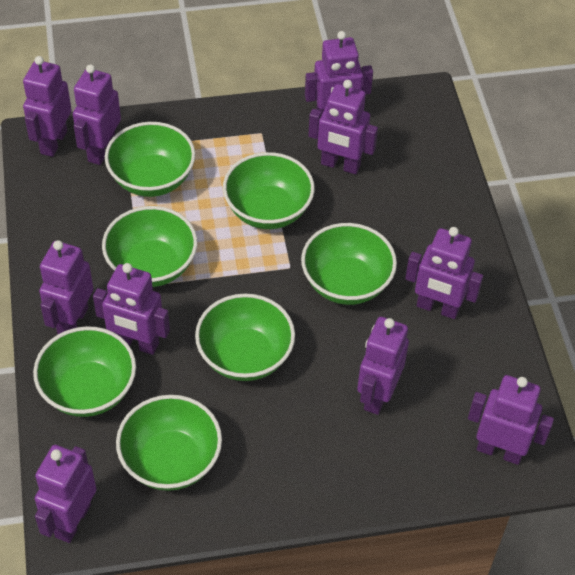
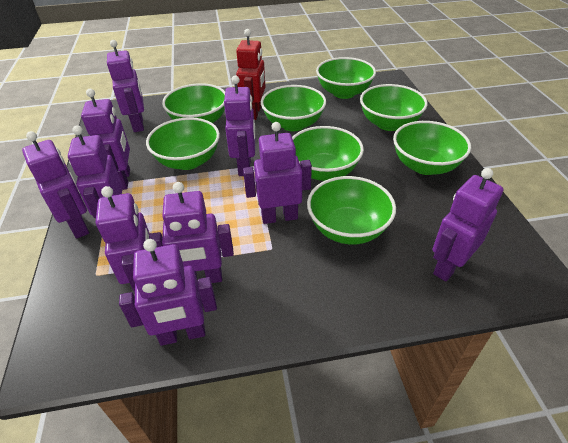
green bowl: 7 -> 8
red robot: 0 -> 1

